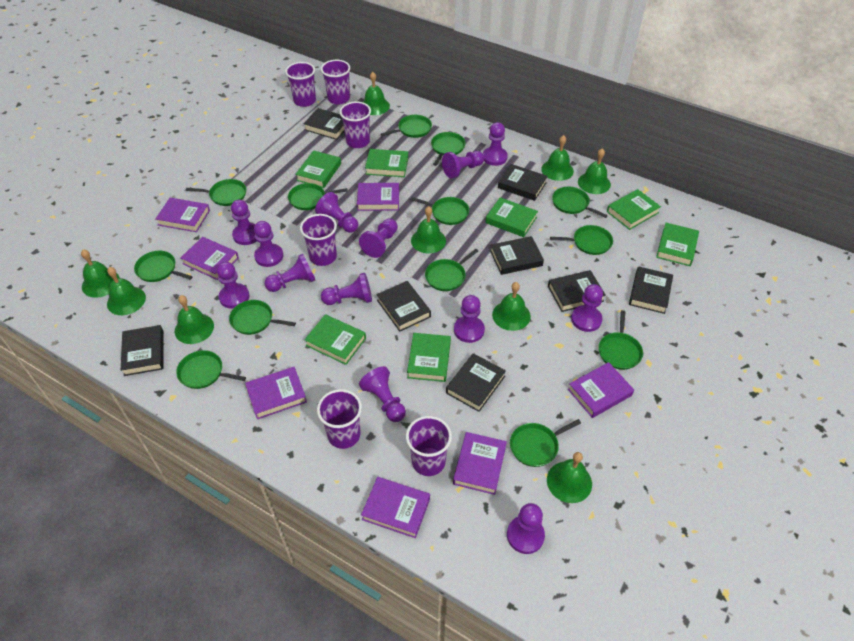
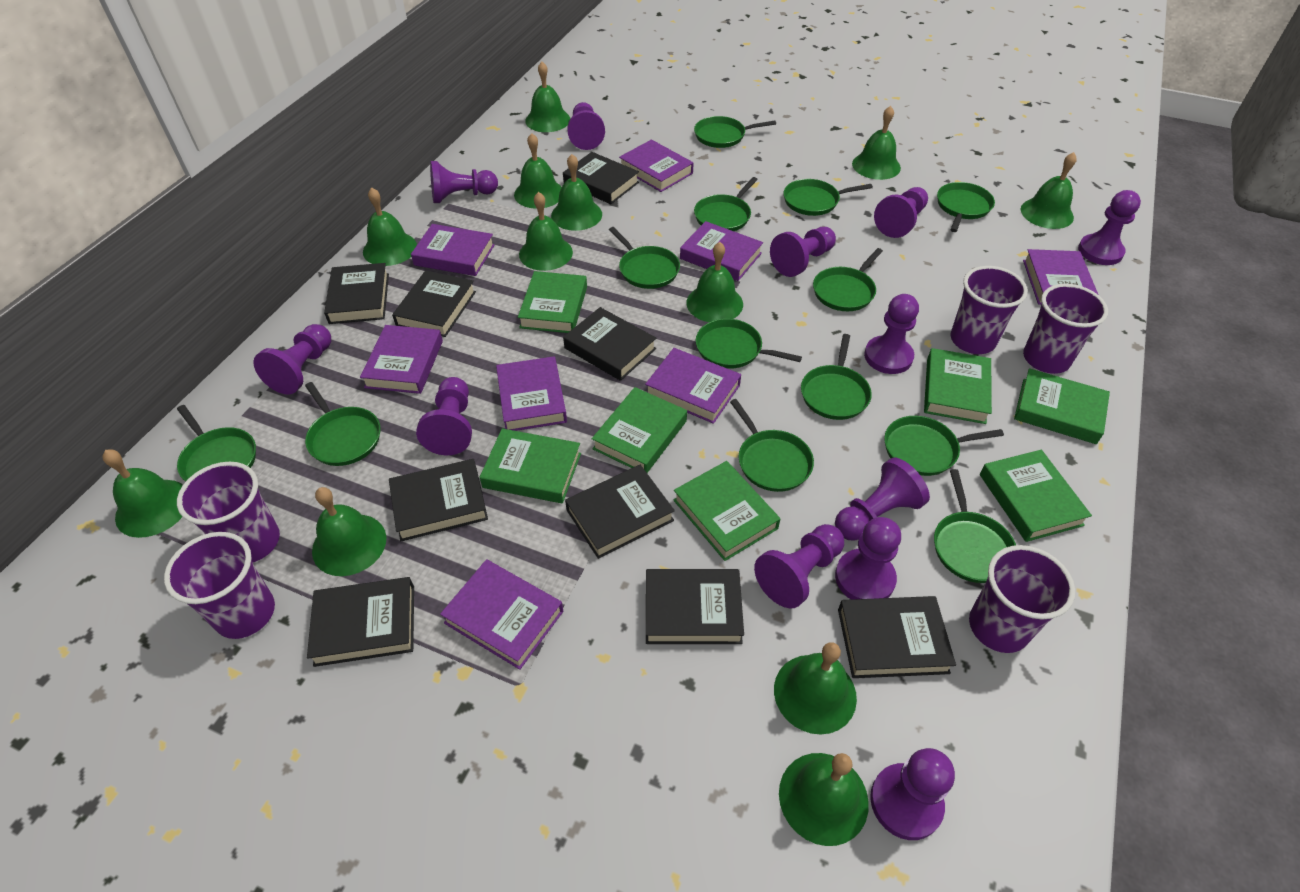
black book: 8 -> 9
green bell: 9 -> 12
purple book: 7 -> 8
purple cup: 6 -> 5
purple pawn: 13 -> 12

